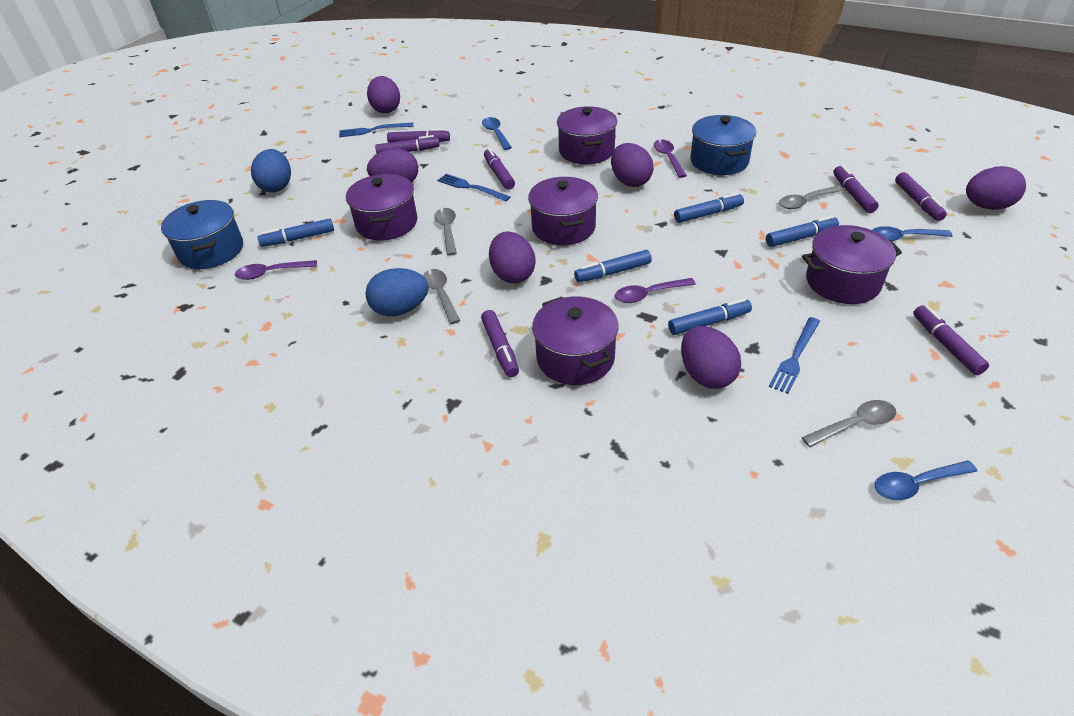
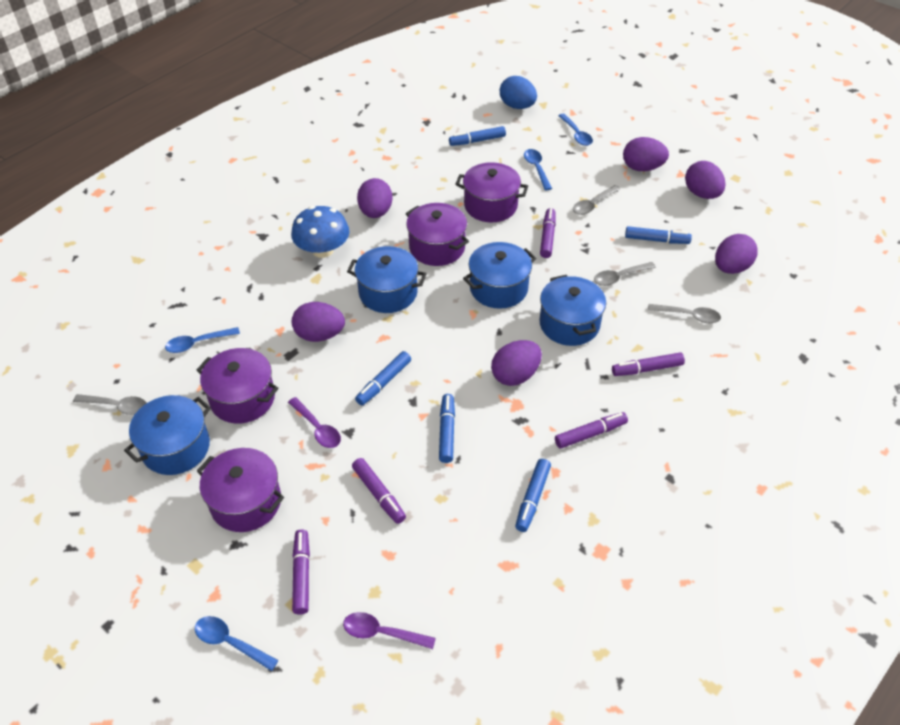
blue egg: 2 -> 1
blue fork: 3 -> 0
blue mushroom: 0 -> 1
blue pot: 2 -> 4
blue spoon: 3 -> 4
purple marker: 7 -> 5
purple pot: 5 -> 4
purple spoon: 3 -> 2

